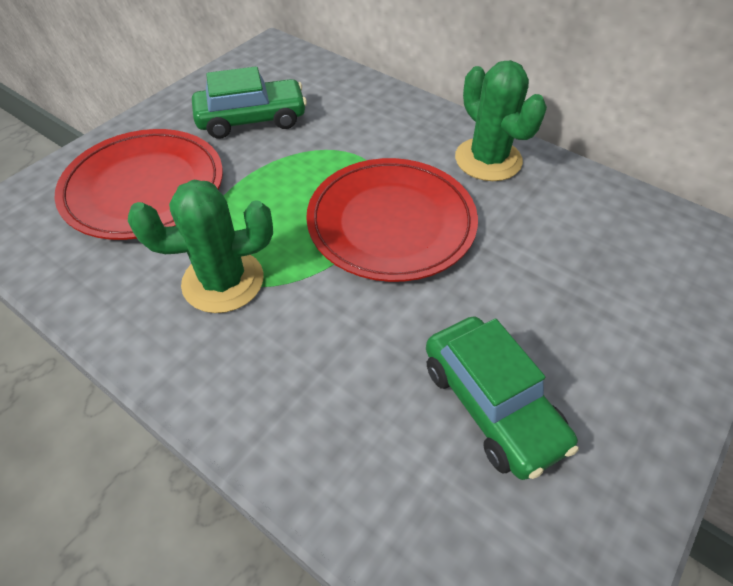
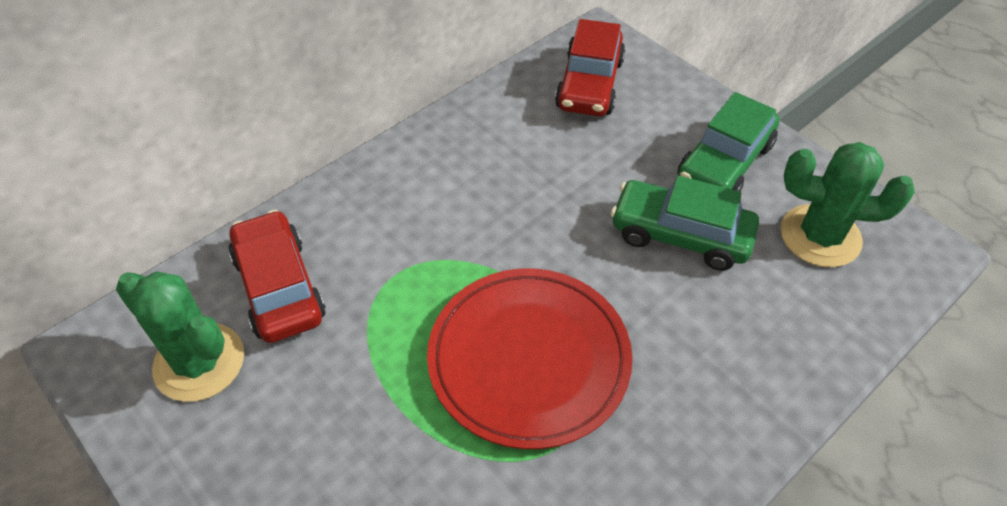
red car: 0 -> 2
red plate: 2 -> 1

